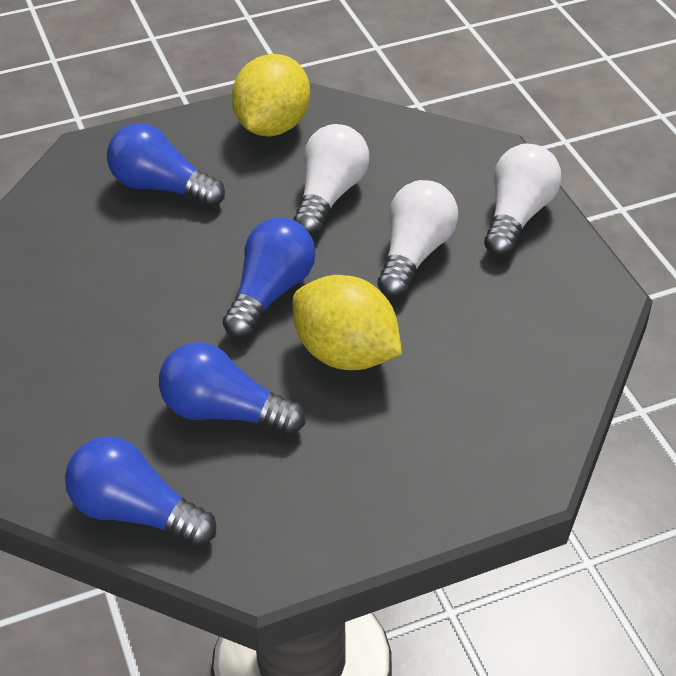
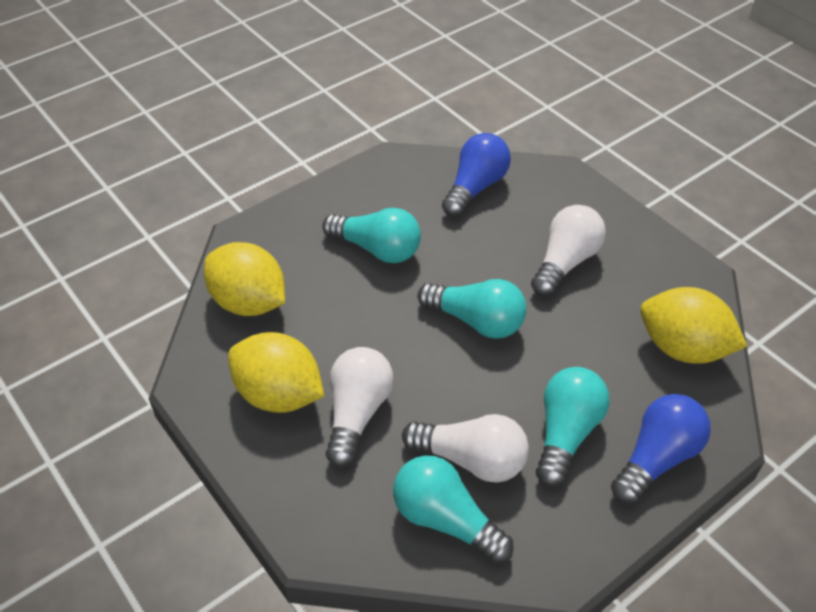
blue light bulb: 4 -> 2
turquoise light bulb: 0 -> 4
yellow lemon: 2 -> 3

